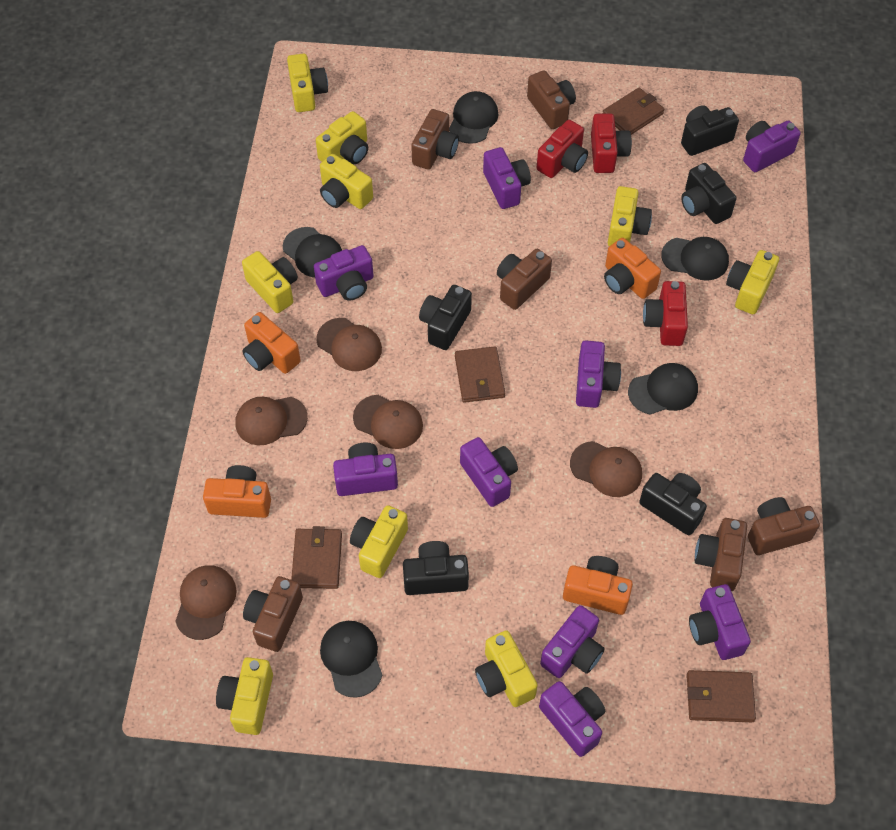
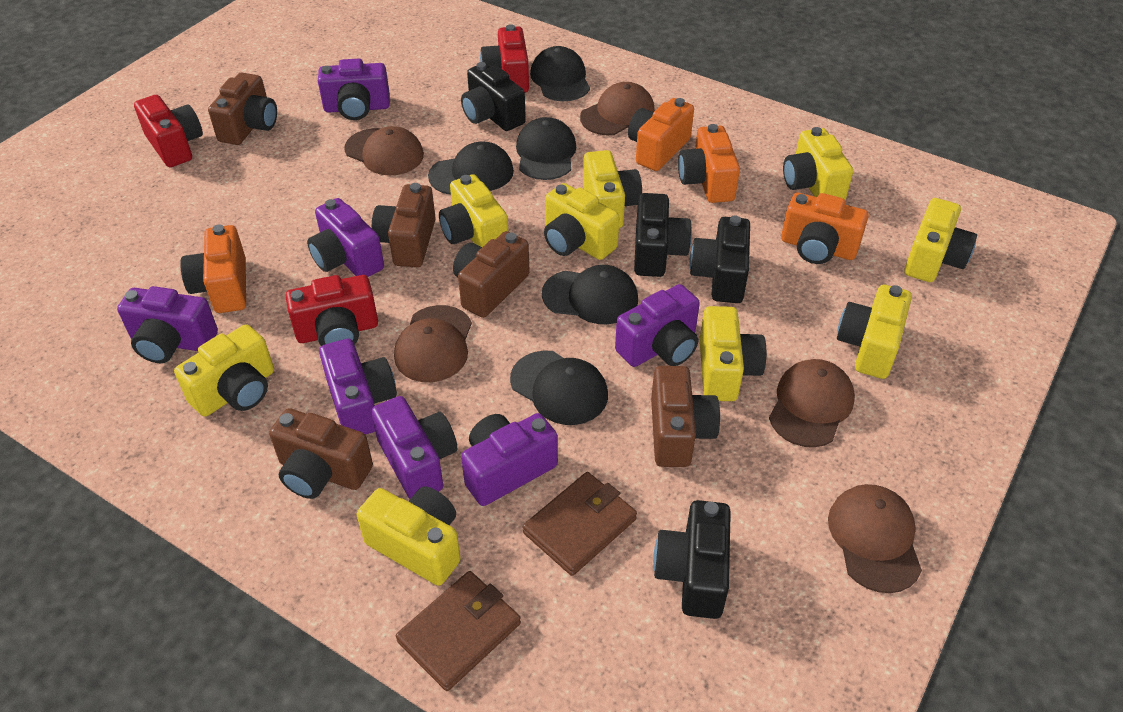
black camera: 5 -> 4
brown camera: 6 -> 5
brown wallet: 4 -> 2
purple camera: 9 -> 7

